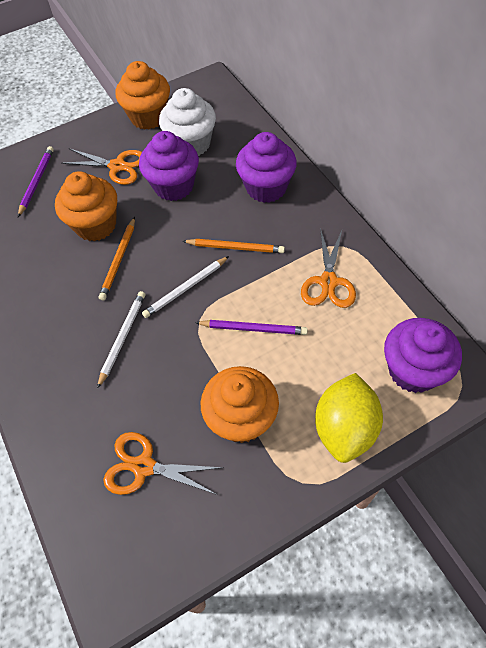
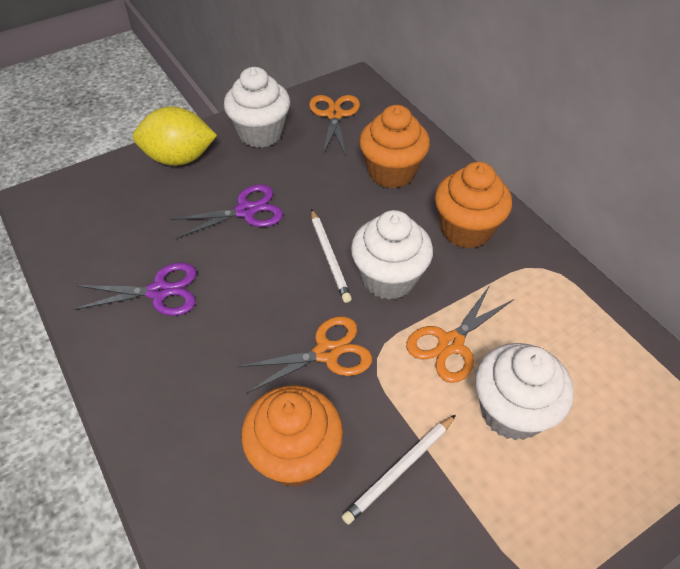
orange pencil: 2 -> 0
purple cupcake: 3 -> 0
purple pencil: 2 -> 0
purple scissors: 0 -> 2
white cupcake: 1 -> 3

